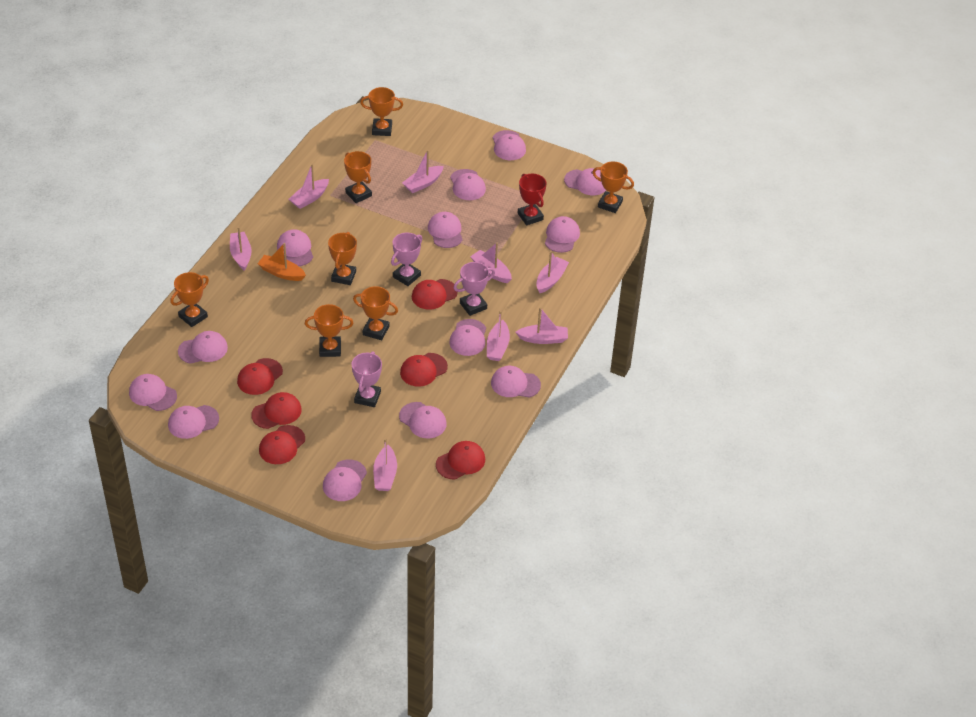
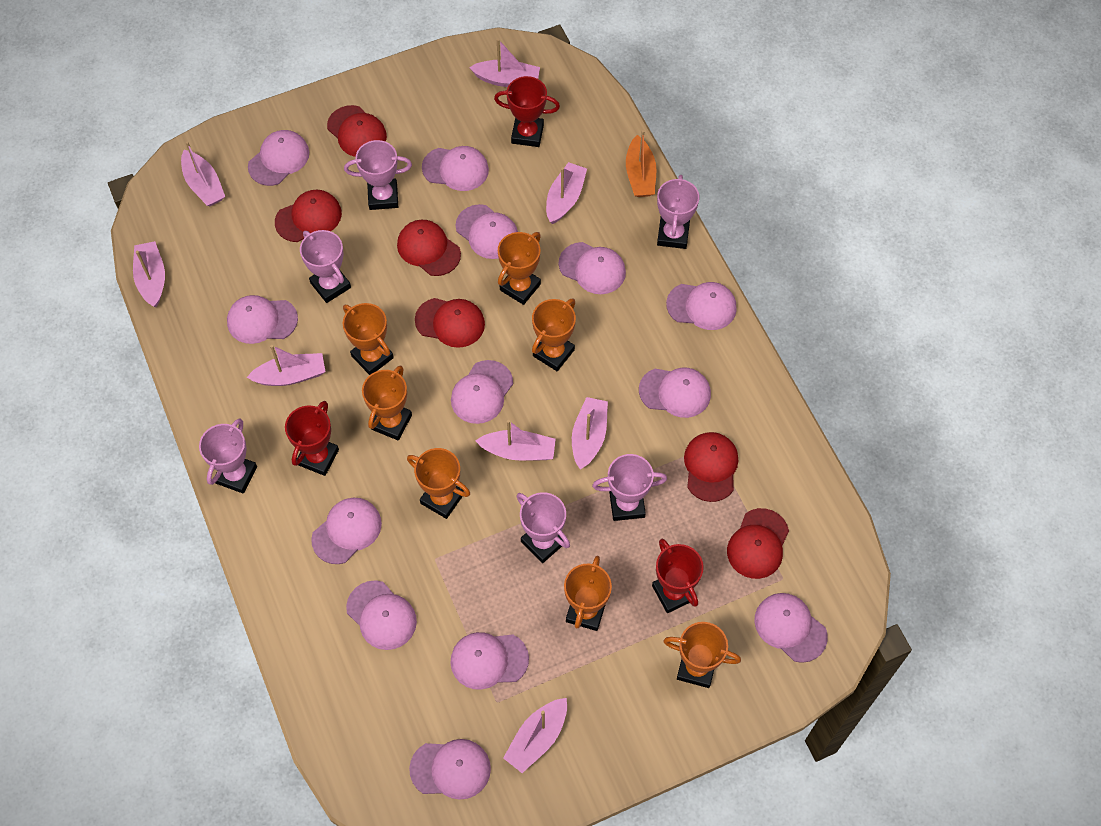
pink trophy: 3 -> 6
red trophy: 1 -> 3

